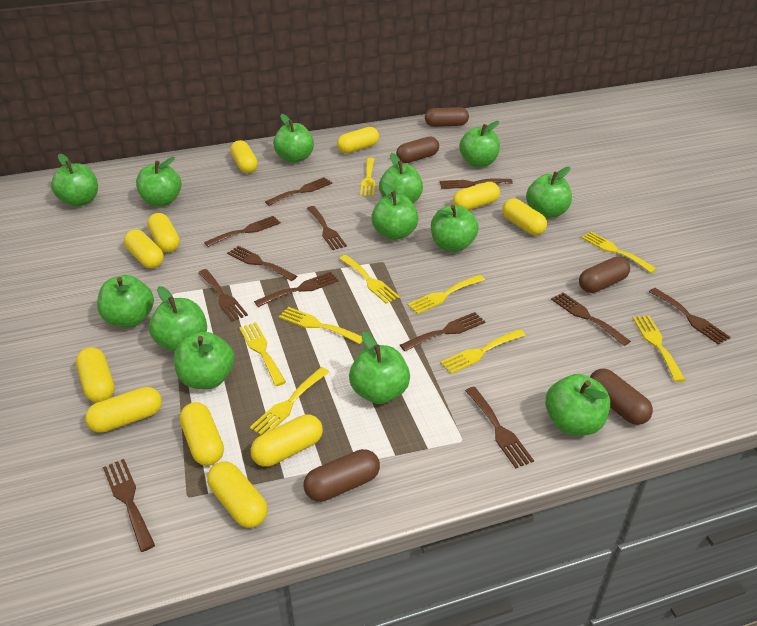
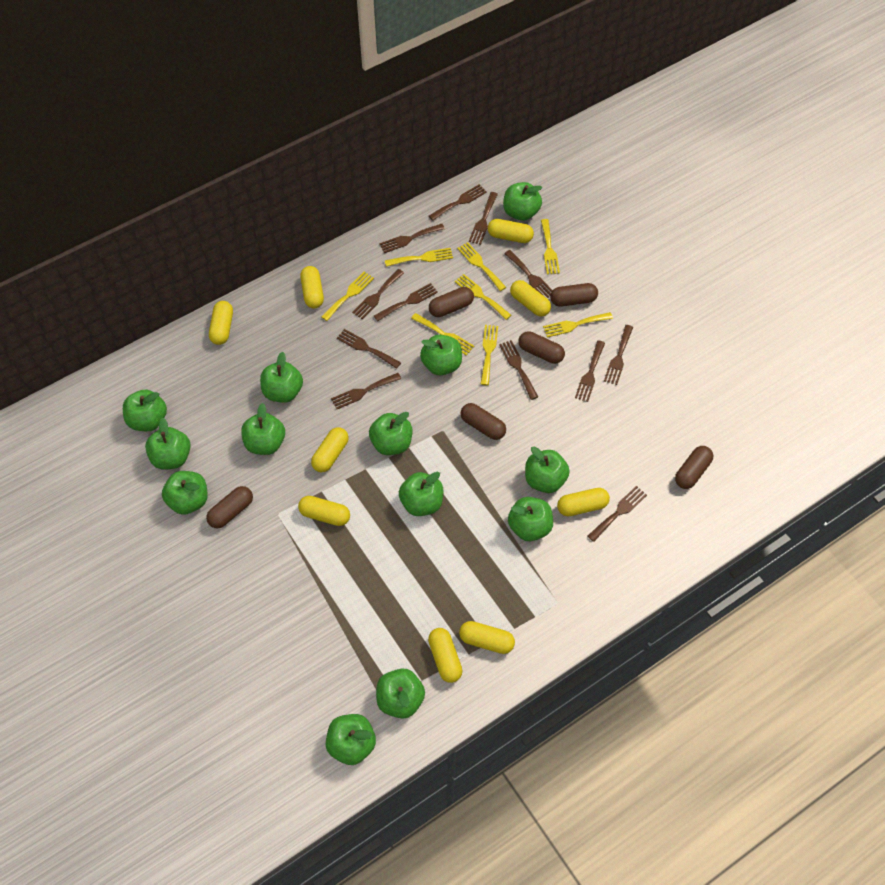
brown capsule: 5 -> 6
yellow capsule: 11 -> 9
yellow fork: 9 -> 8

